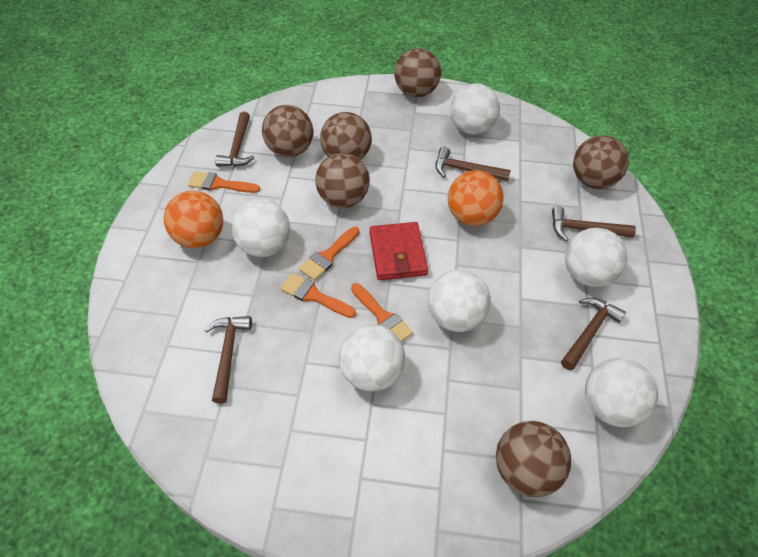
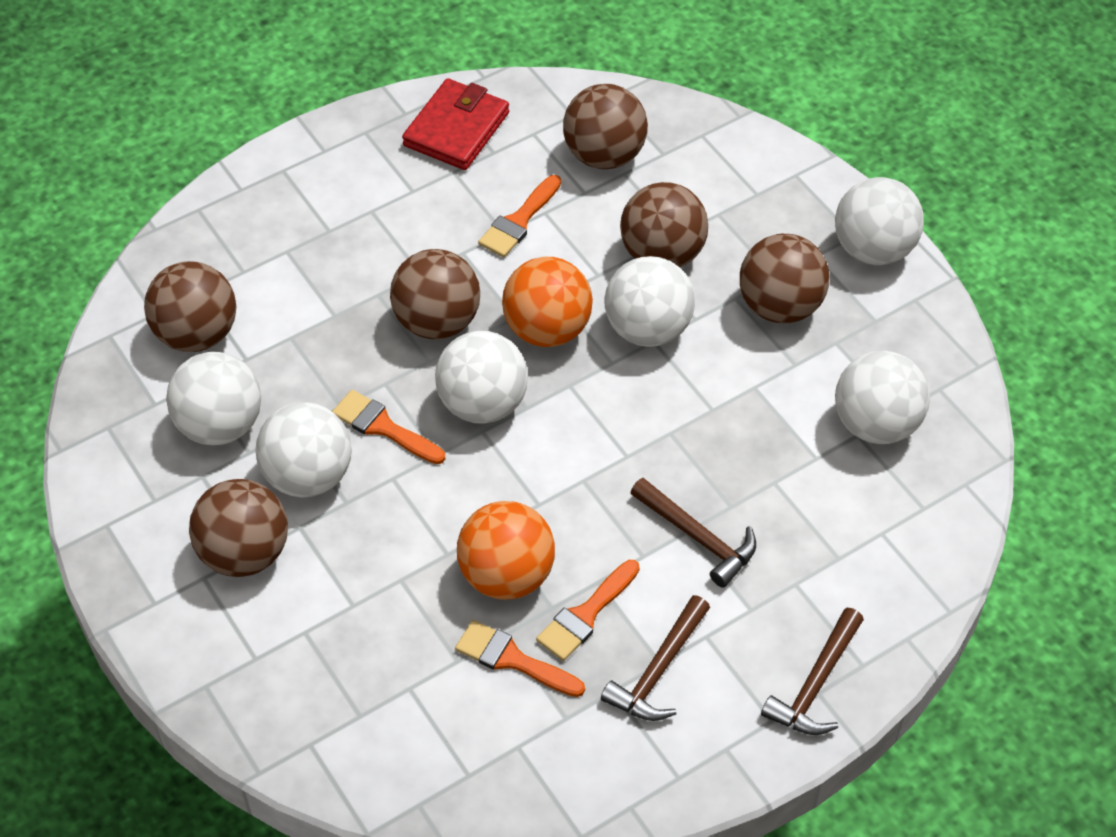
brown hammer: 5 -> 3

